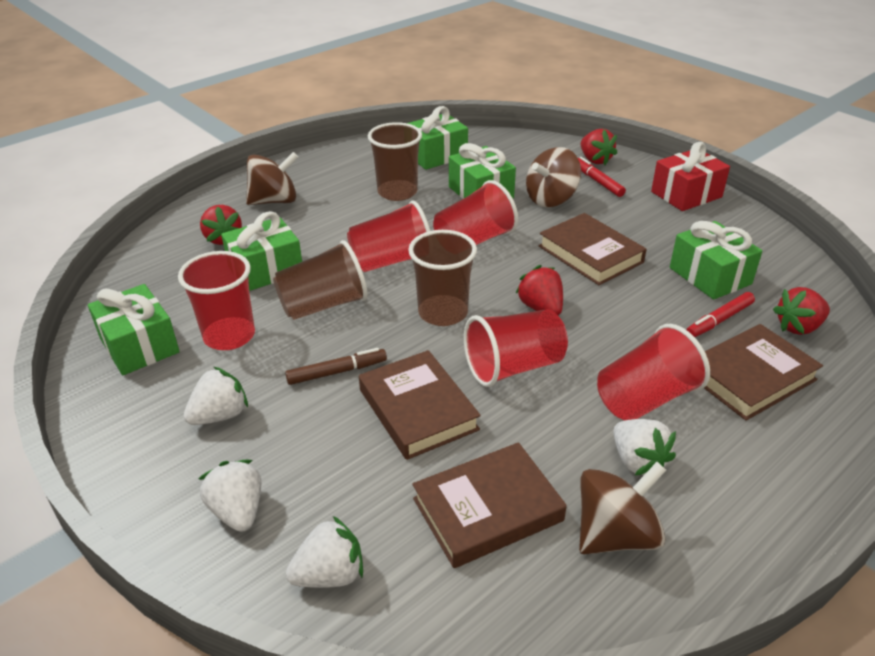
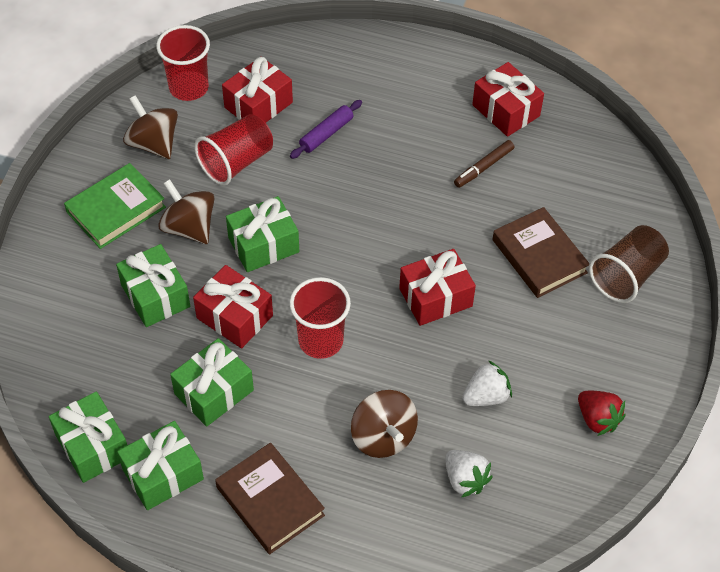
brown book: 4 -> 2
brown cup: 3 -> 1
green book: 0 -> 1
purple rolling pin: 0 -> 1
red cup: 5 -> 3
red gift: 1 -> 4
red marker: 2 -> 0
red strawberry: 4 -> 1
white strawberry: 4 -> 2

